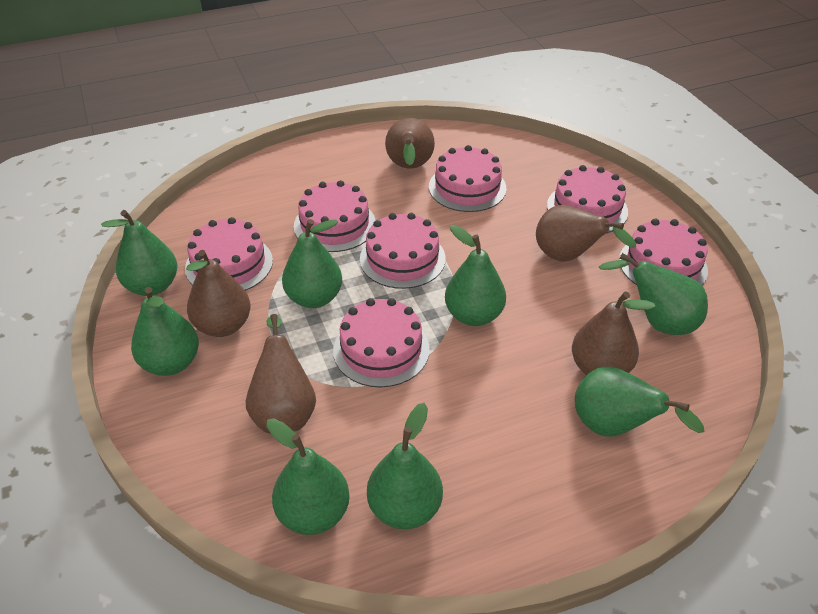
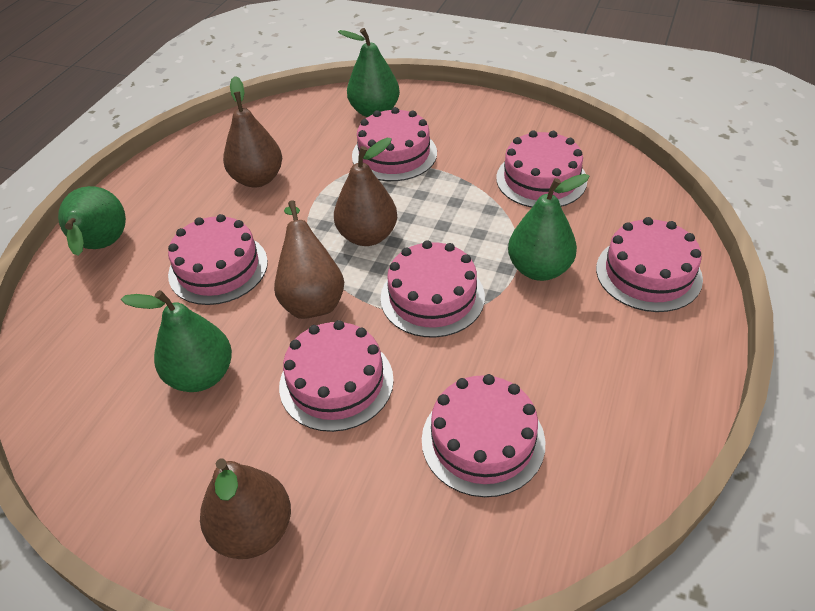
brown pear: 5 -> 4
green pear: 8 -> 4

